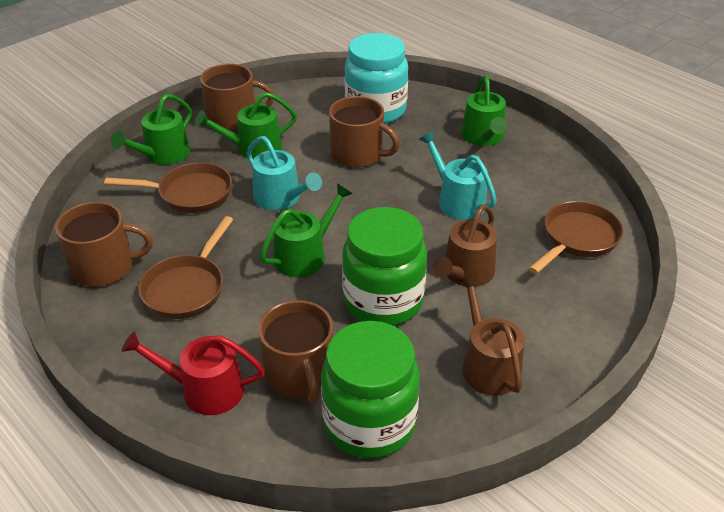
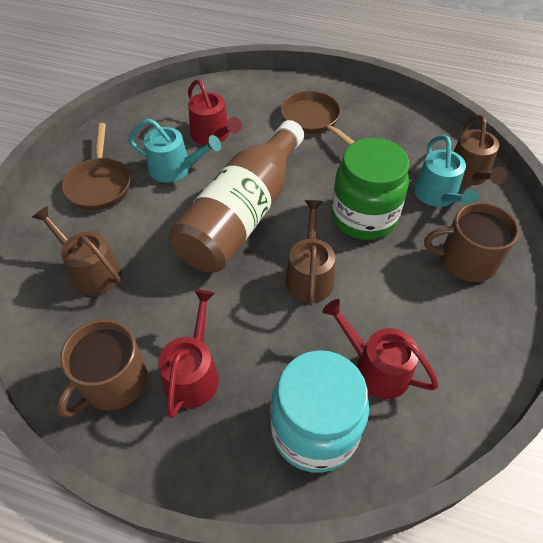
brown bottle: 0 -> 1
brown mug: 4 -> 2
brown pan: 3 -> 2
brown watering can: 2 -> 3
green jar: 2 -> 1
green watering can: 4 -> 0
red watering can: 1 -> 3

